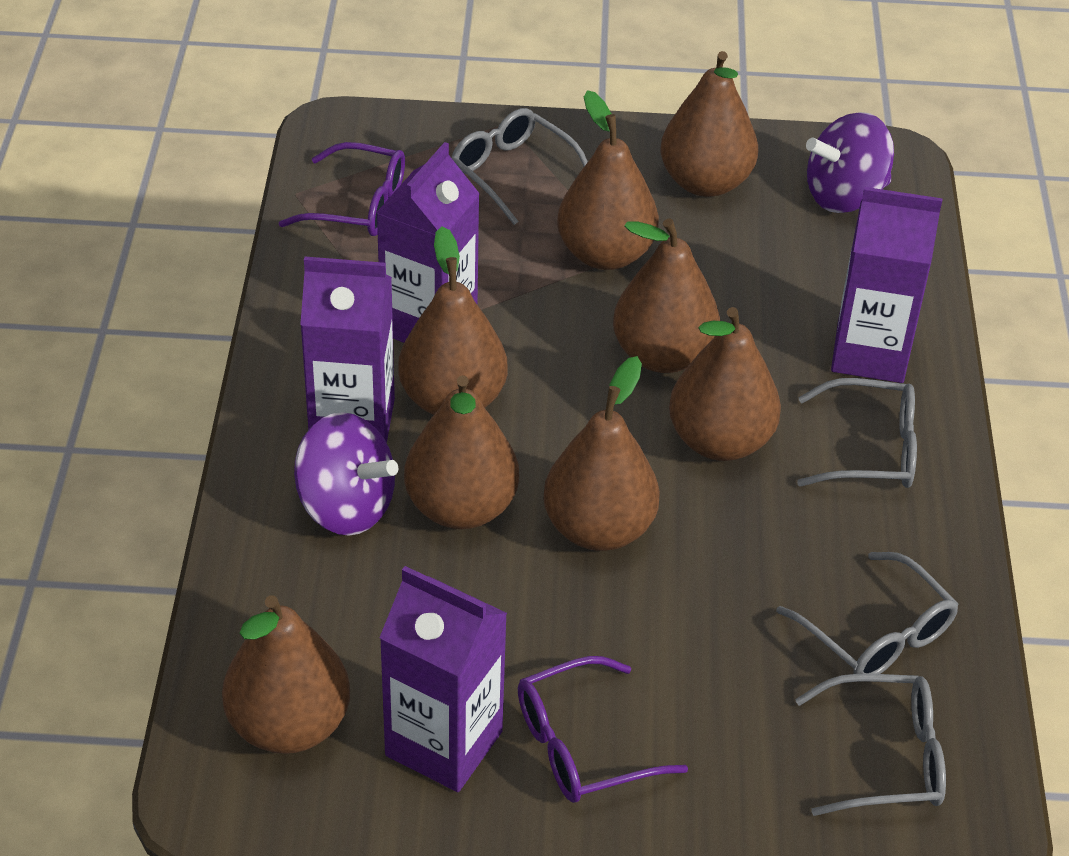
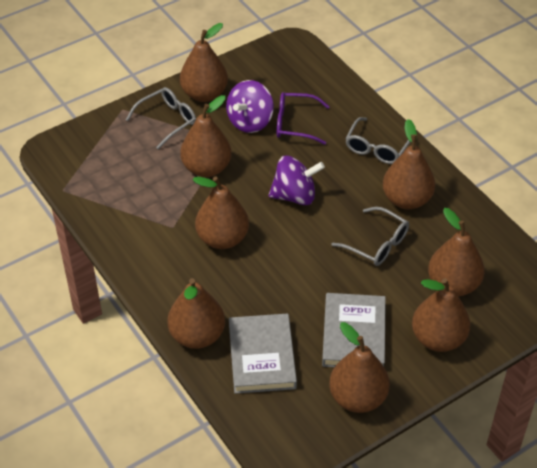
grey book: 0 -> 2
grey glasses: 4 -> 3
purple carton: 4 -> 0
purple glasses: 2 -> 1

